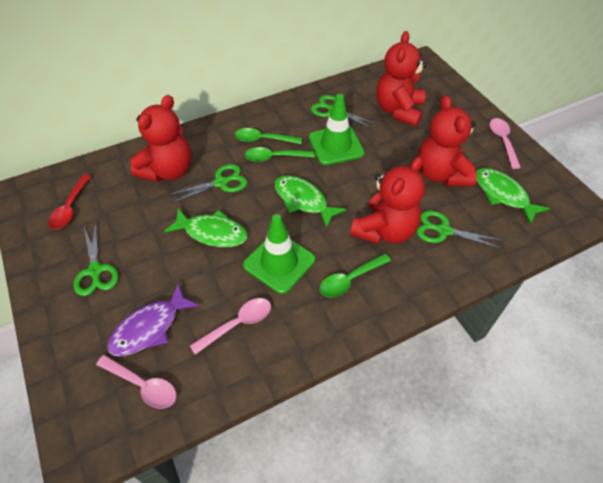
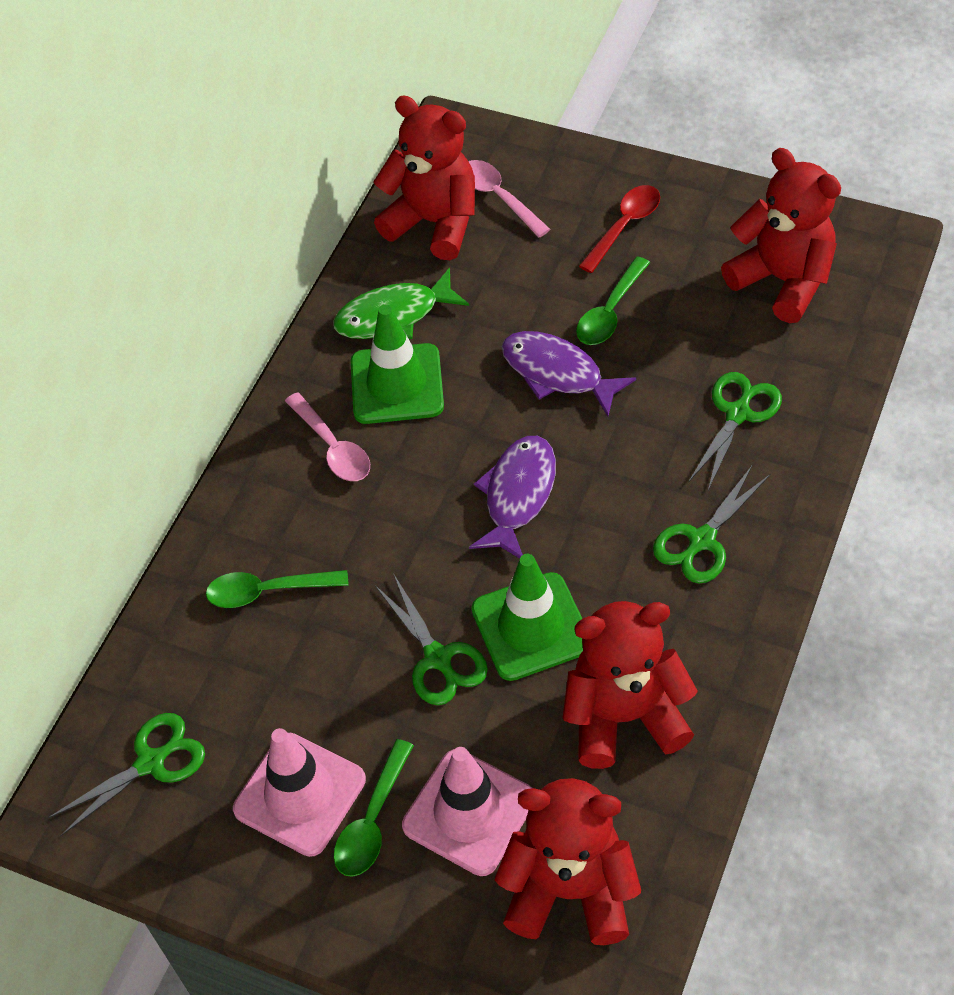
green fish: 3 -> 1
pink spoon: 3 -> 2
pink traffic cone: 0 -> 2
purple fish: 1 -> 2

